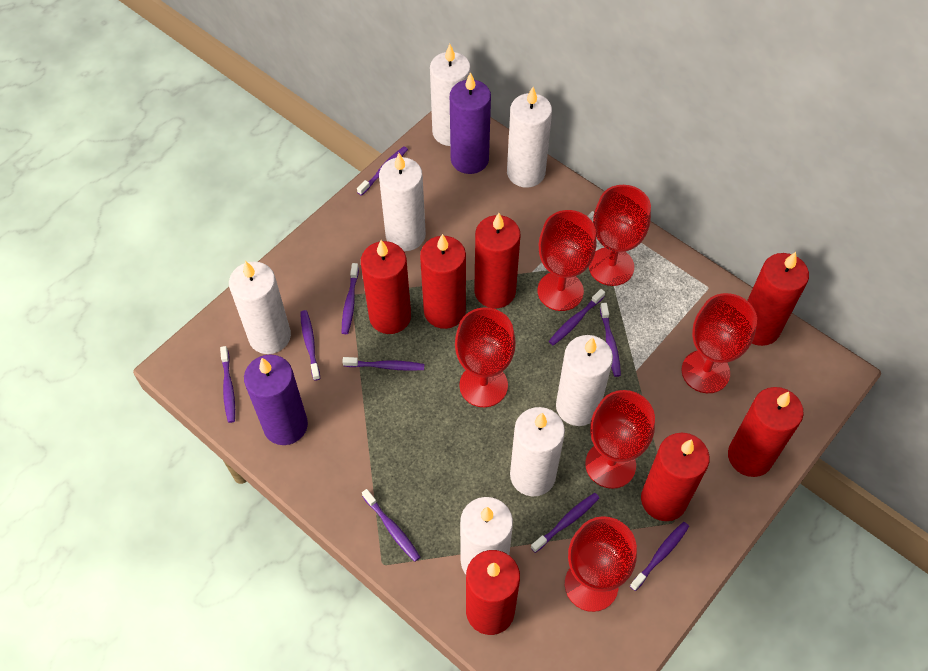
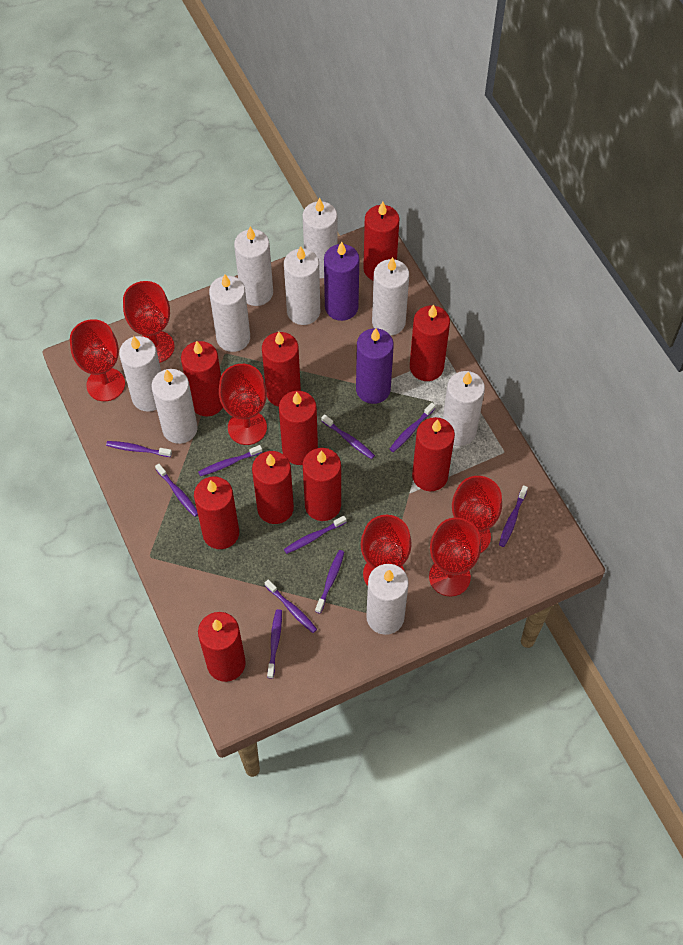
red candle: 7 -> 10
white candle: 7 -> 9

